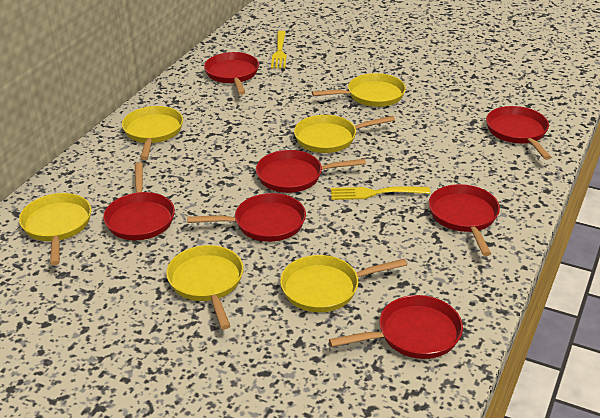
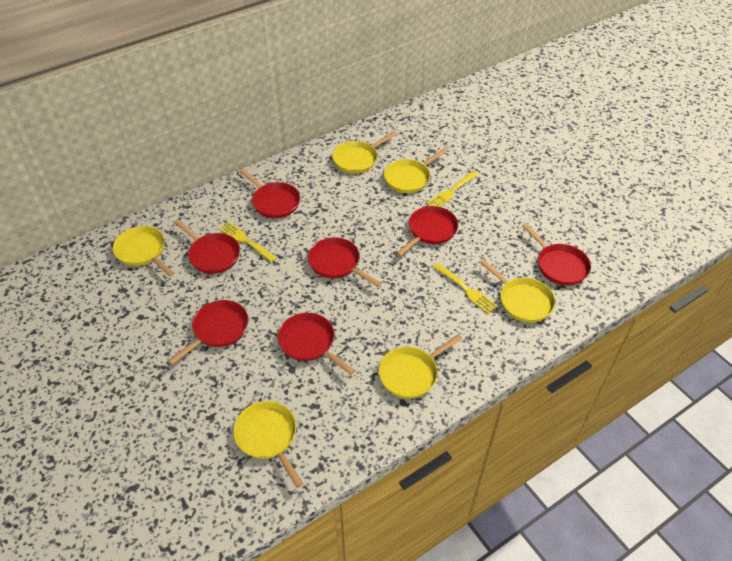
yellow fork: 2 -> 3

